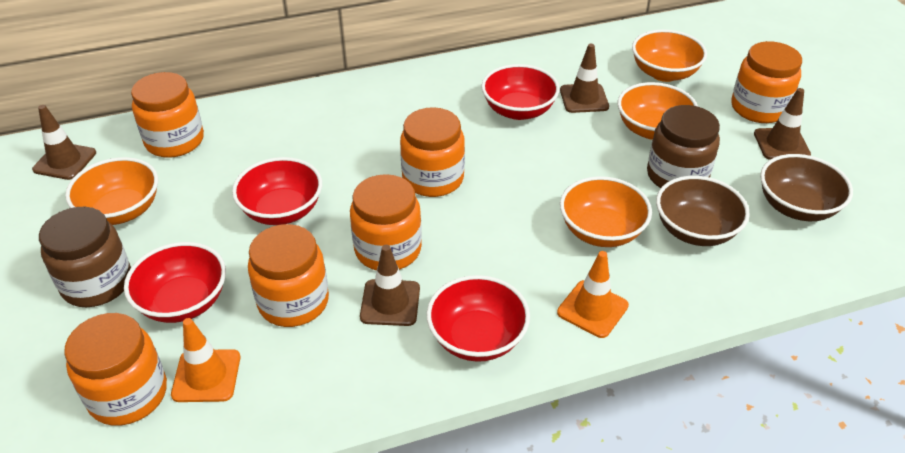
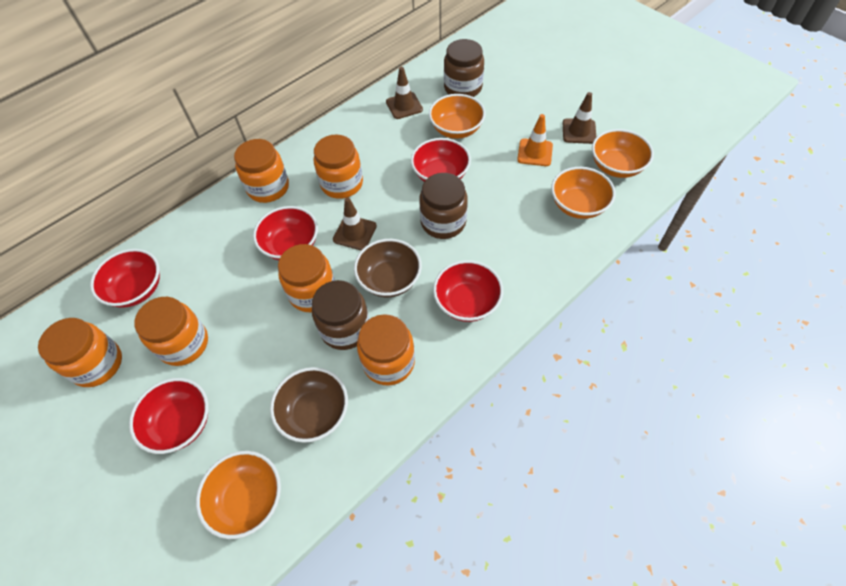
brown jar: 2 -> 3
brown traffic cone: 4 -> 3
orange traffic cone: 2 -> 1
red bowl: 4 -> 5

